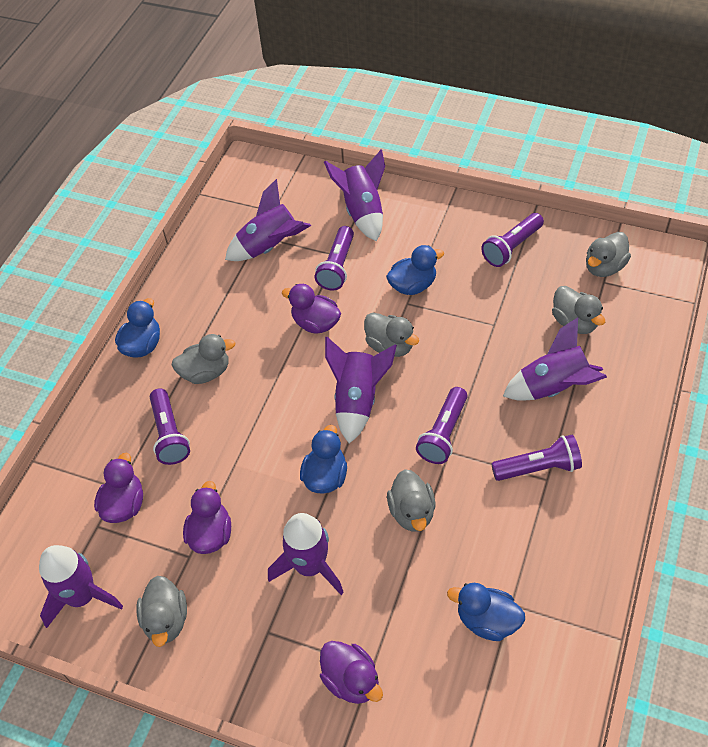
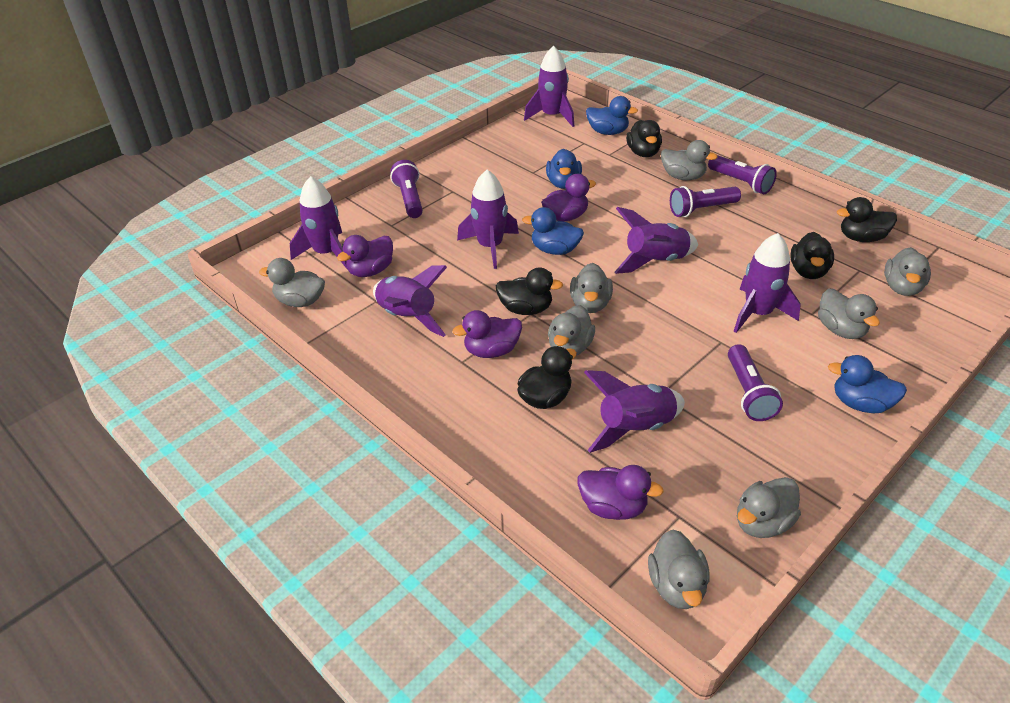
black duck: 0 -> 5
grey duck: 6 -> 8
purple flashlight: 5 -> 4
purple rocket: 6 -> 7

